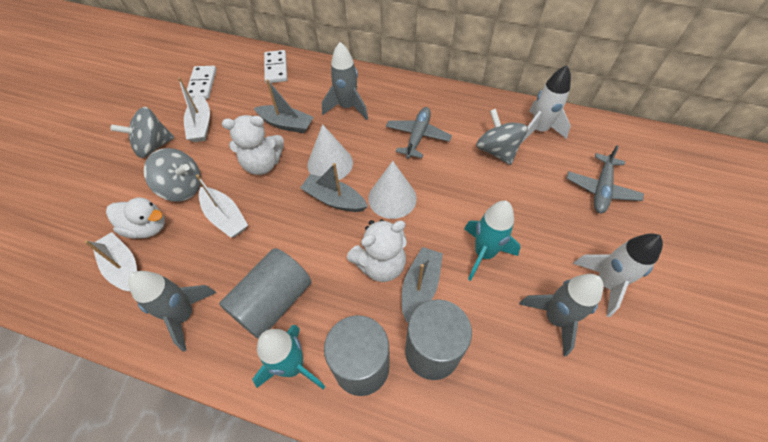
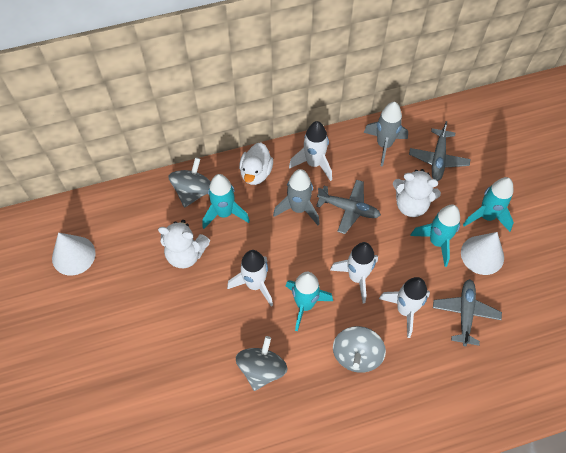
grey boat: 3 -> 0
grey cylinder: 3 -> 0
grey plane: 2 -> 3
grey rocket: 3 -> 2
turquoise rocket: 2 -> 4
white boat: 3 -> 0
white domino: 2 -> 0
white rocket: 2 -> 4

